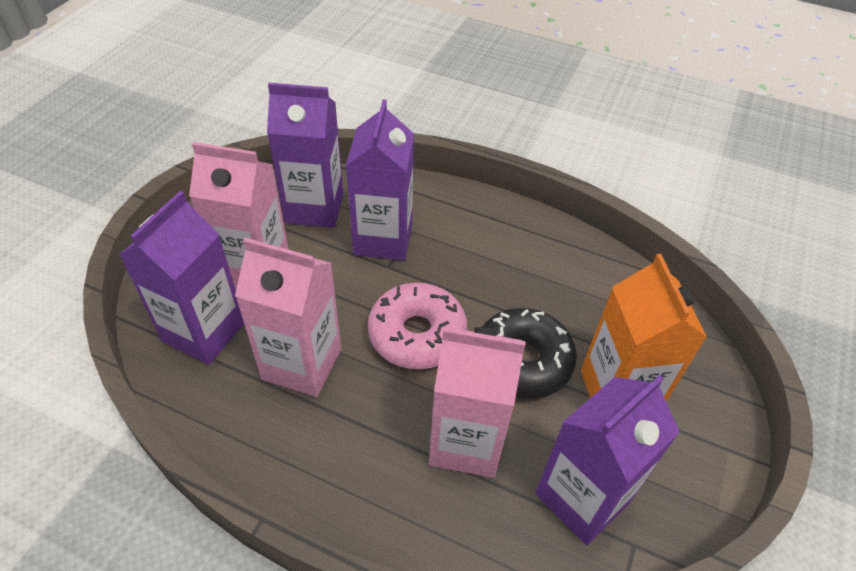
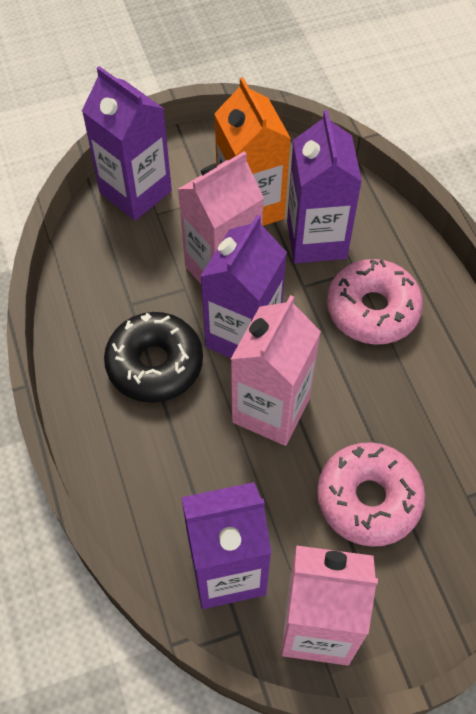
pink donut: 1 -> 2

